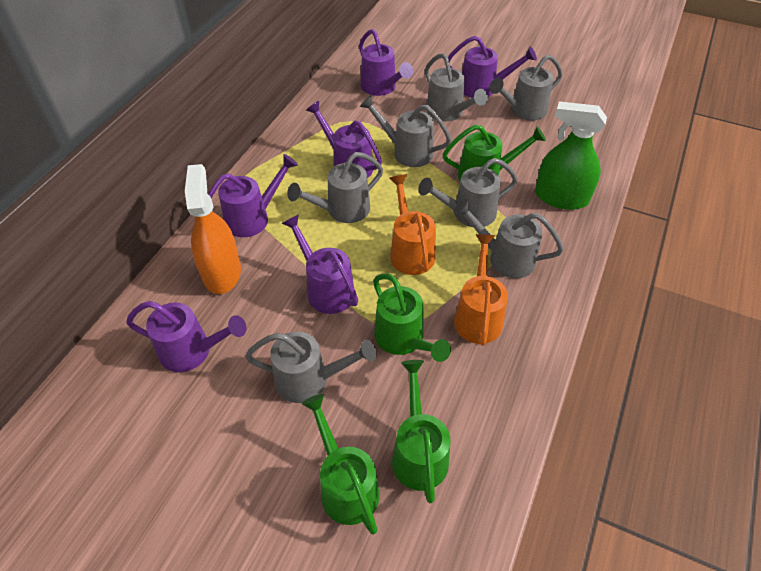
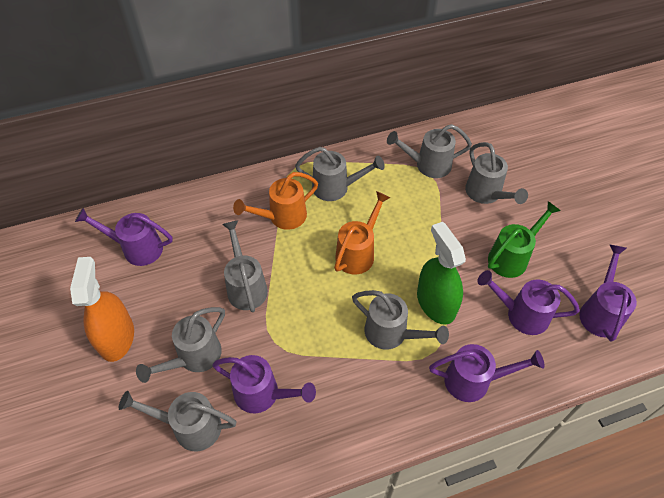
green watering can: 4 -> 1
purple watering can: 6 -> 5

